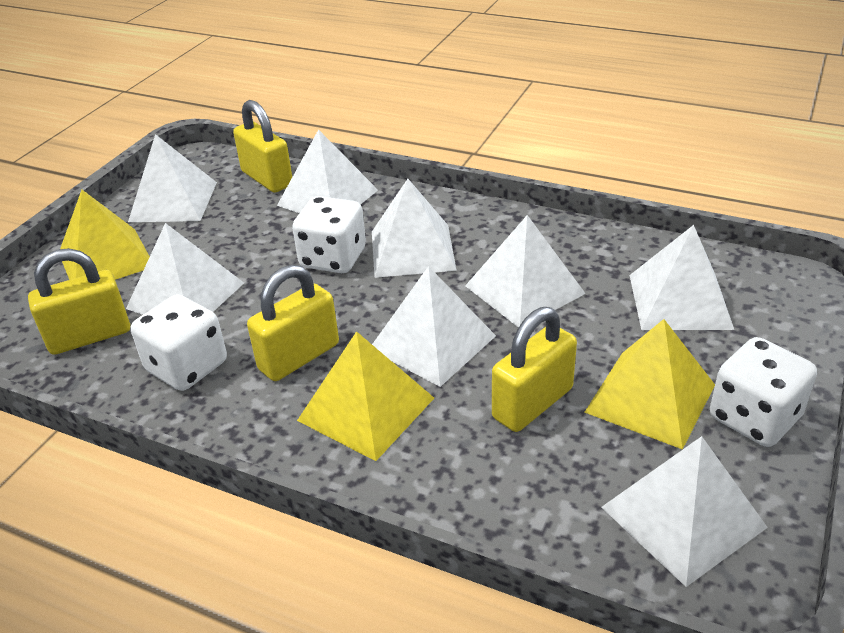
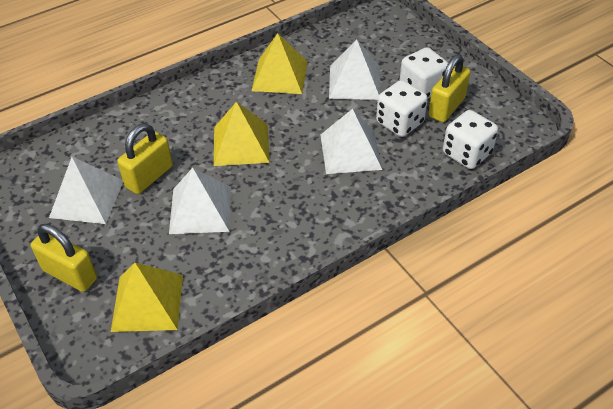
white pyramid: 8 -> 4
yellow padlock: 4 -> 3

